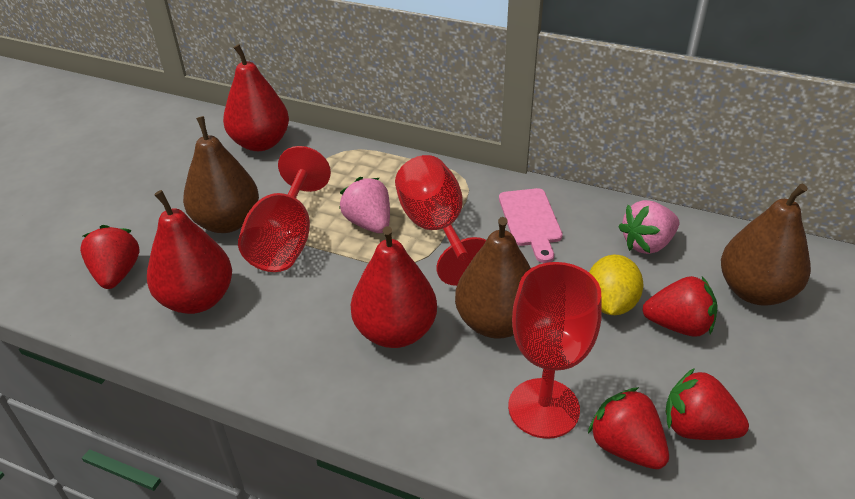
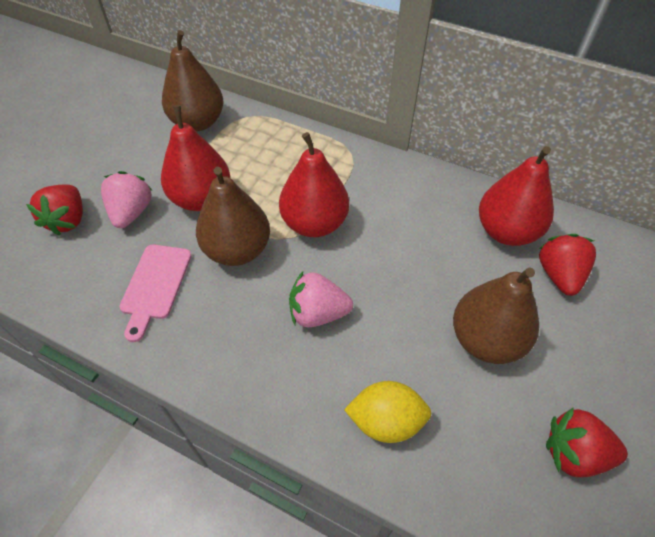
red goblet: 3 -> 0
red strawberry: 4 -> 3

